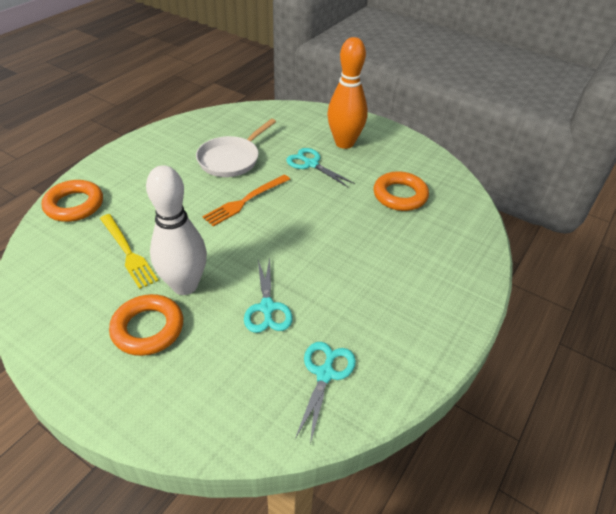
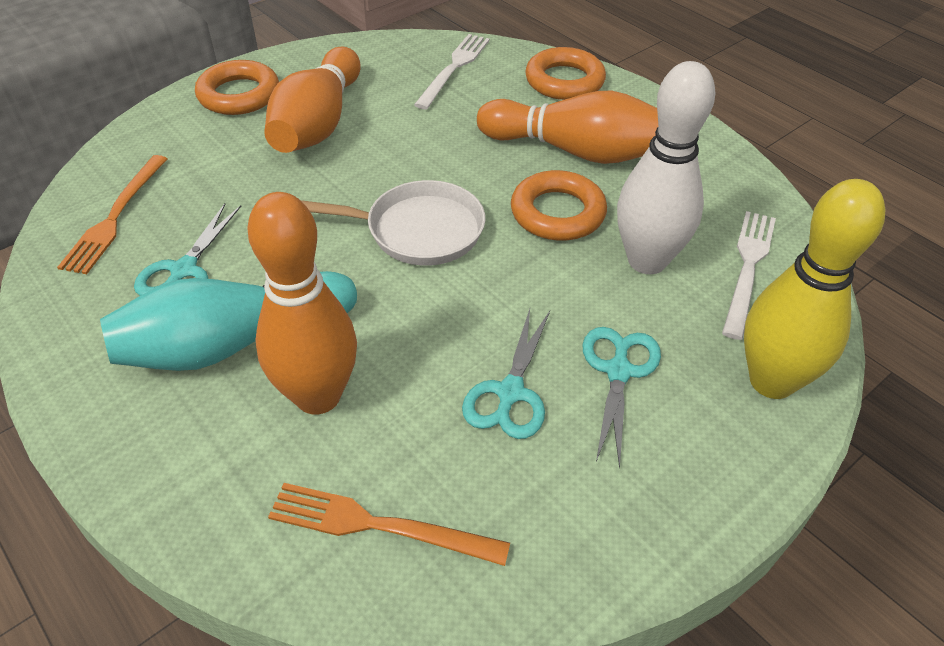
orange bowling pin: 1 -> 3
orange fork: 1 -> 2
turquoise bowling pin: 0 -> 1
white fork: 0 -> 2
yellow bowling pin: 0 -> 1
yellow fork: 1 -> 0

